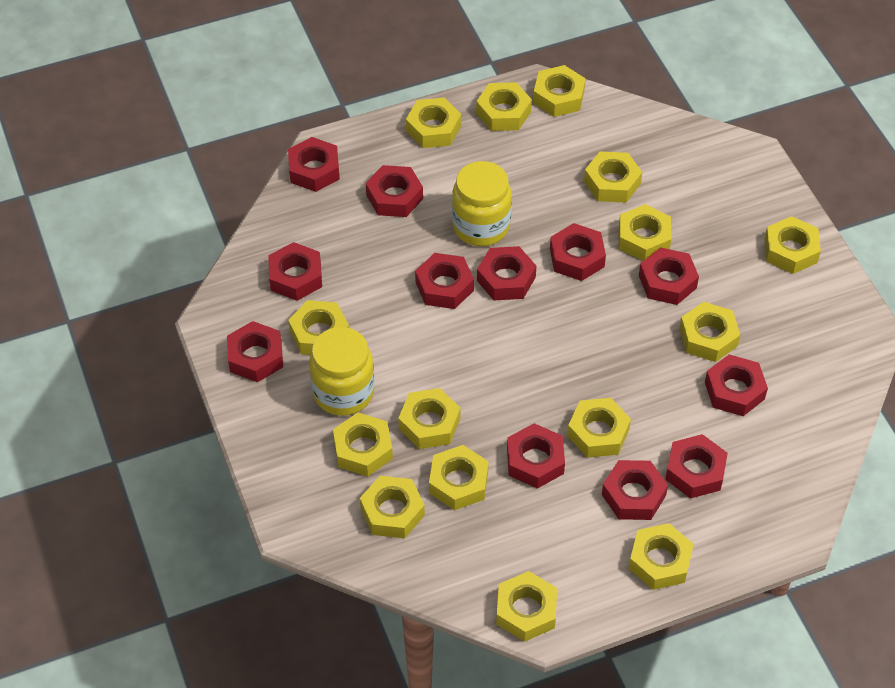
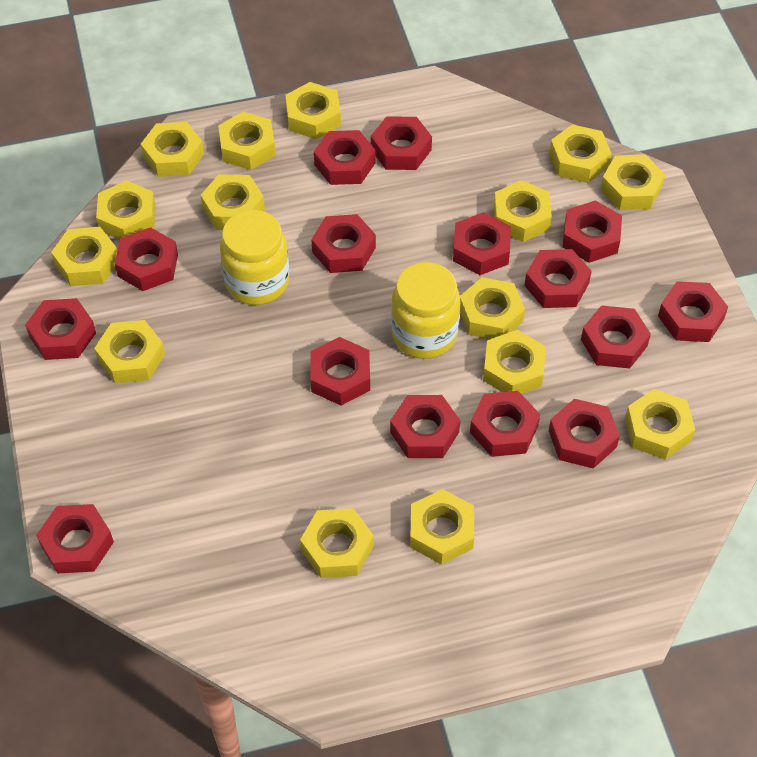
red nut: 12 -> 15

